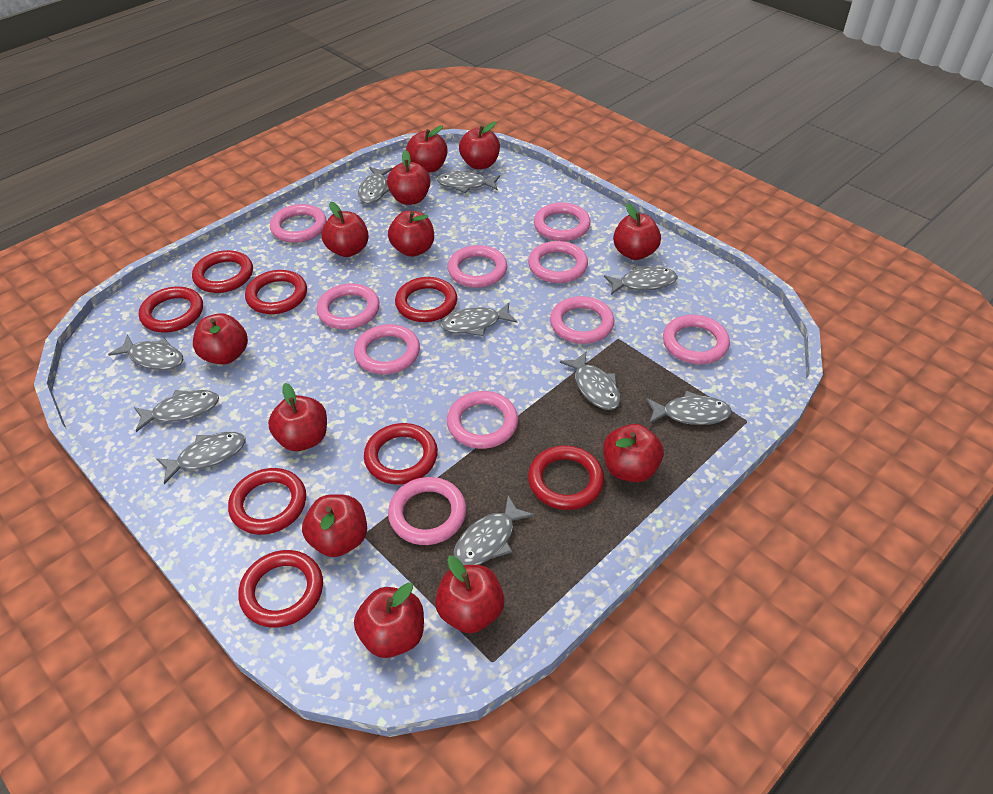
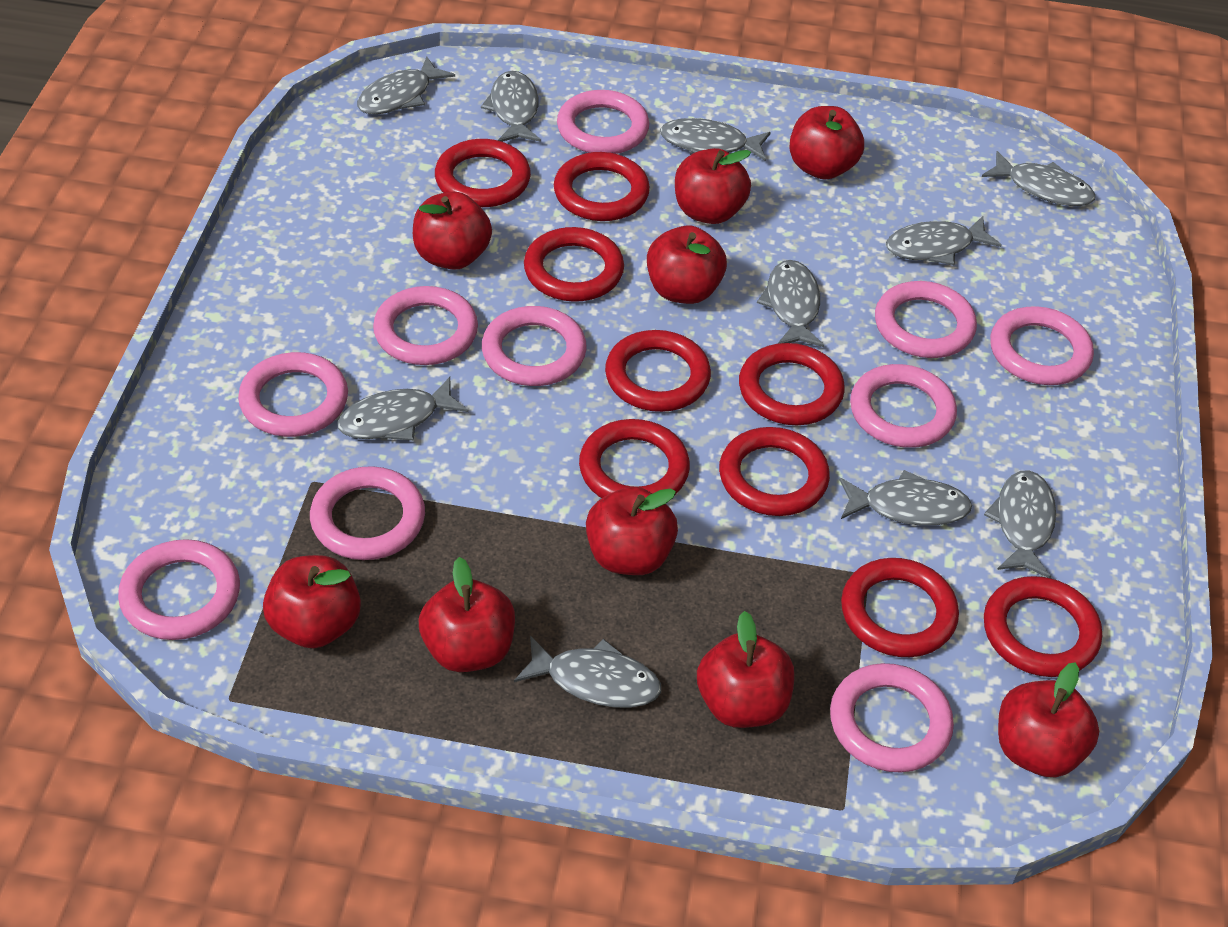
red apple: 12 -> 9
red ring: 8 -> 9

